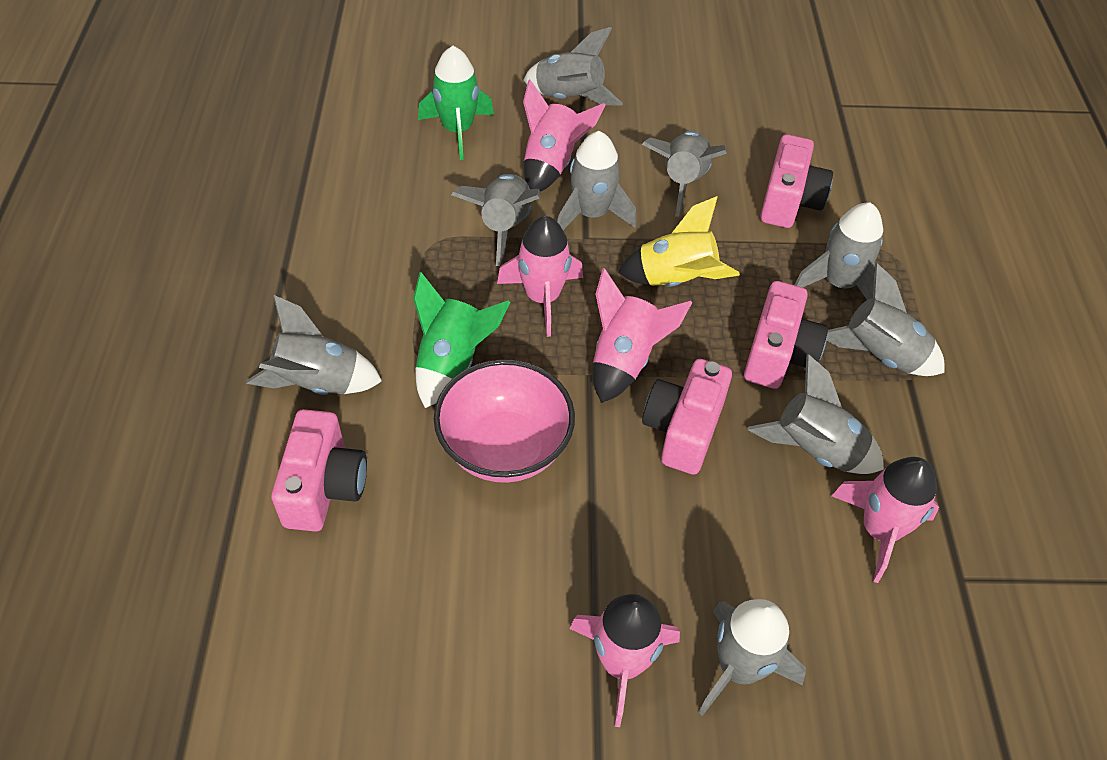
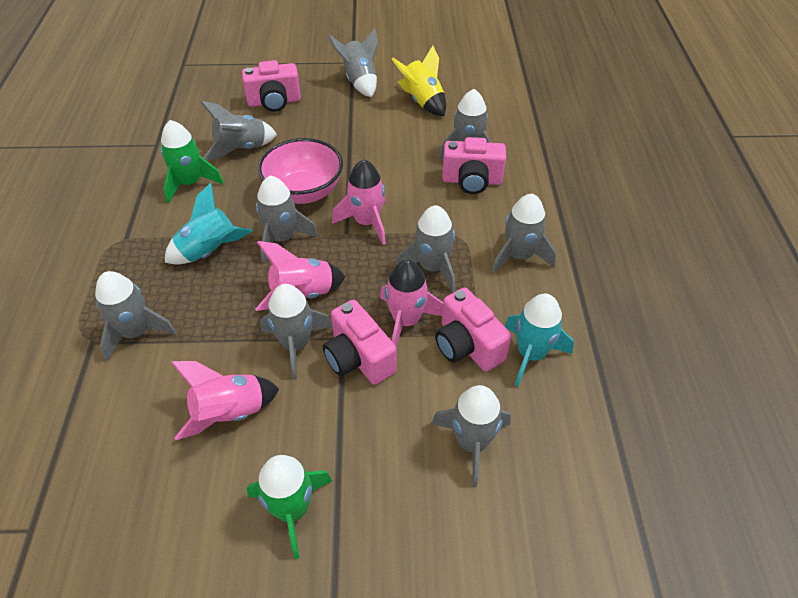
pink rocket: 5 -> 4
turquoise rocket: 0 -> 2

